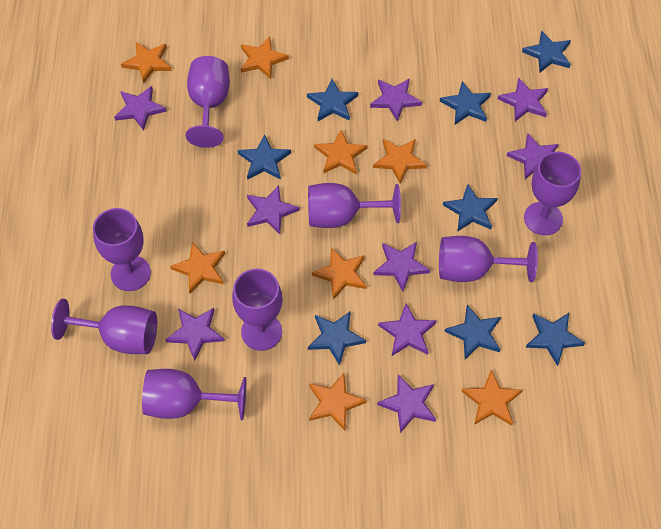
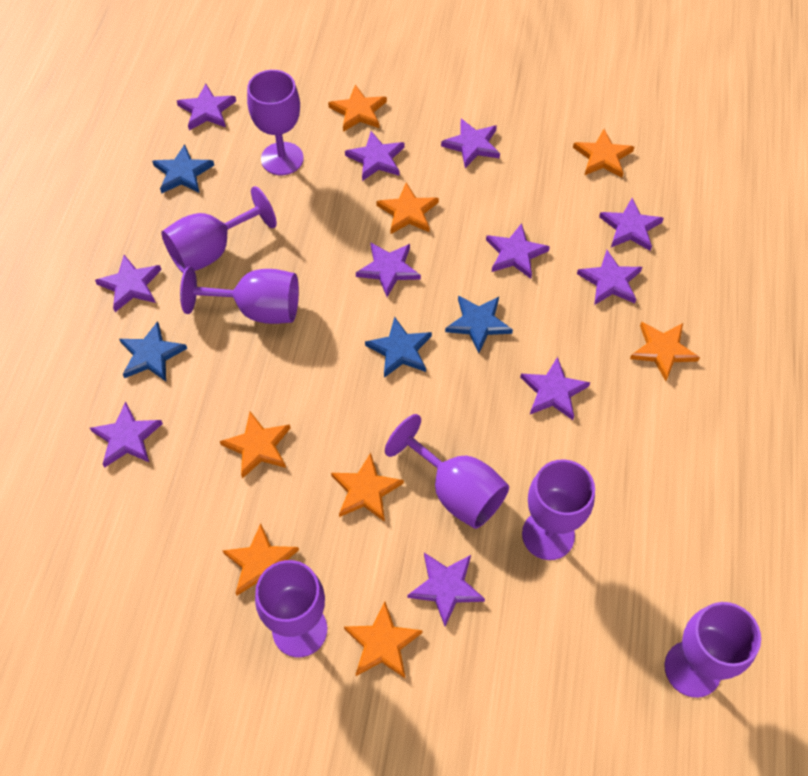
blue star: 8 -> 4
purple goblet: 8 -> 7
purple star: 9 -> 11

